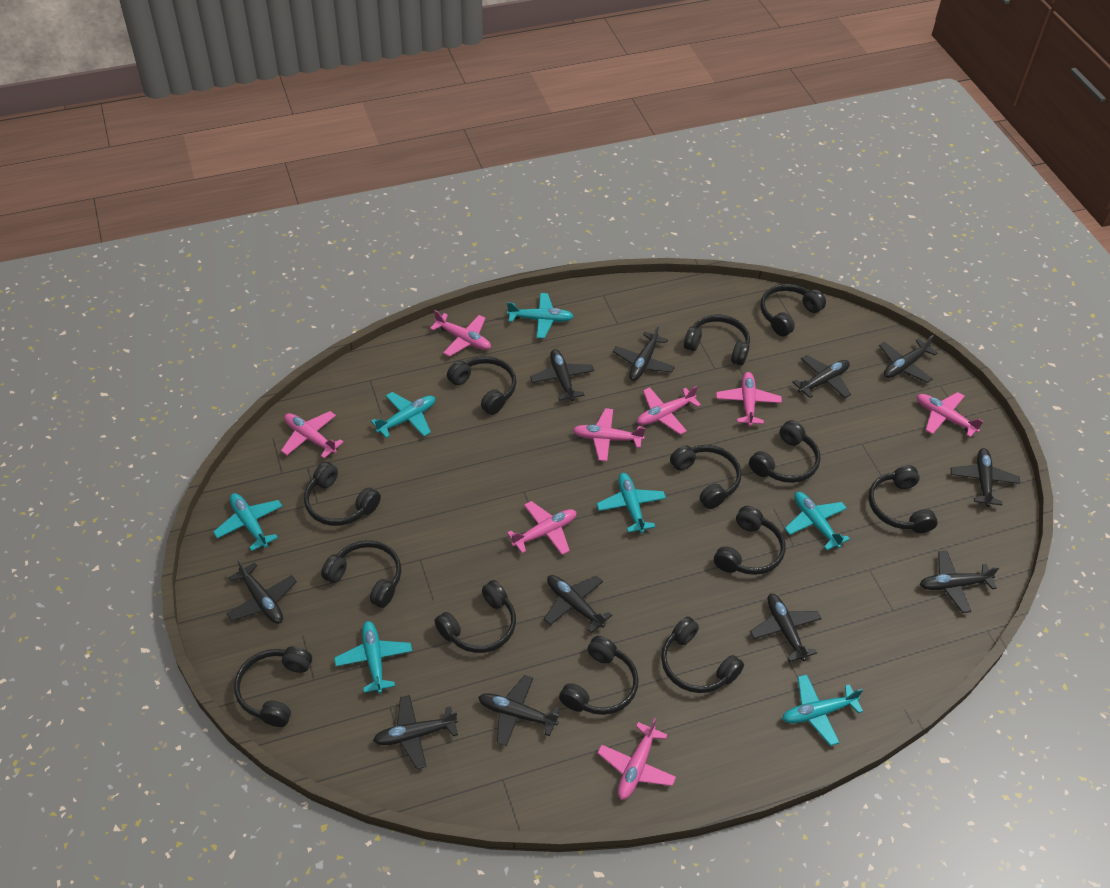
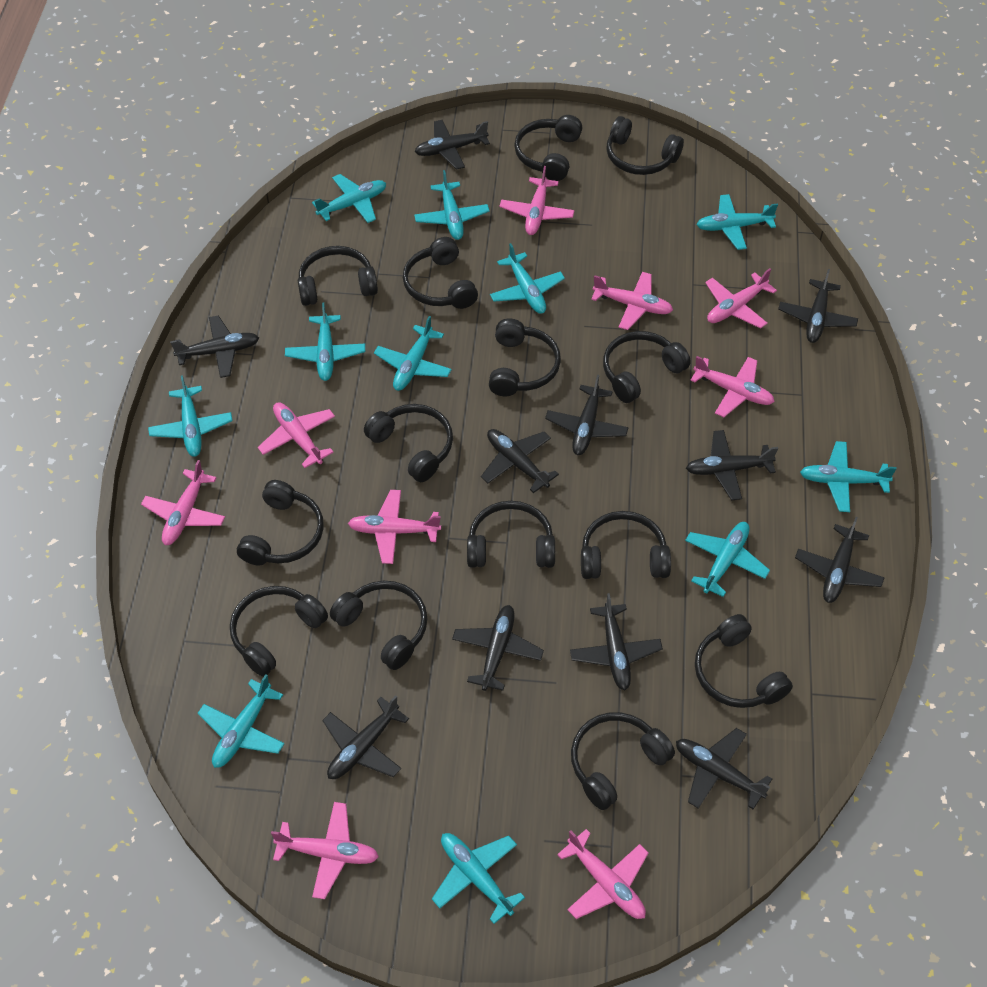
black headphones: 13 -> 14
pink plane: 8 -> 9
turquoise plane: 7 -> 11

